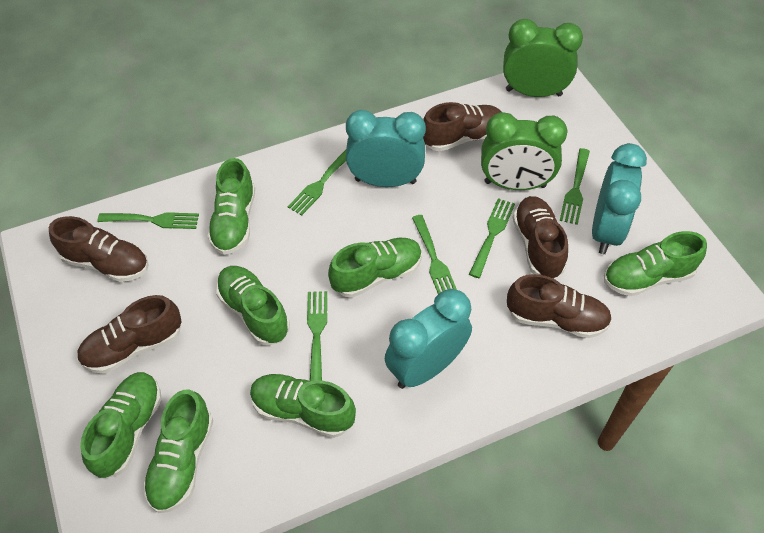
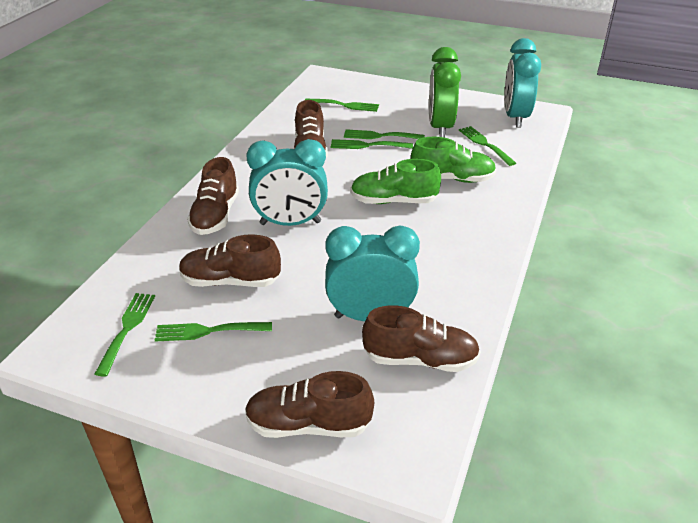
green clock: 2 -> 1
green shoe: 7 -> 2

